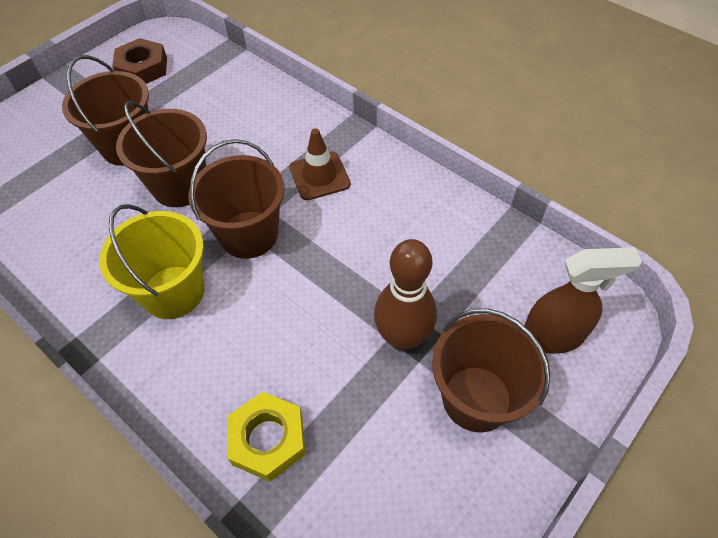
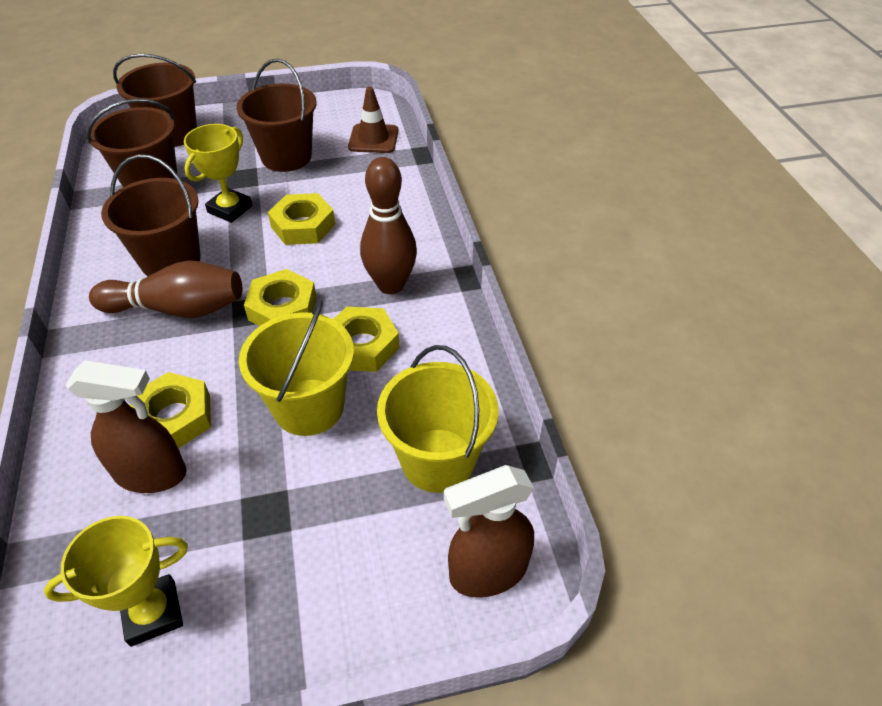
brown bowling pin: 1 -> 2
brown nut: 1 -> 0
brown spray bottle: 1 -> 2
yellow bucket: 1 -> 2
yellow nut: 1 -> 4
yellow trophy: 0 -> 2

